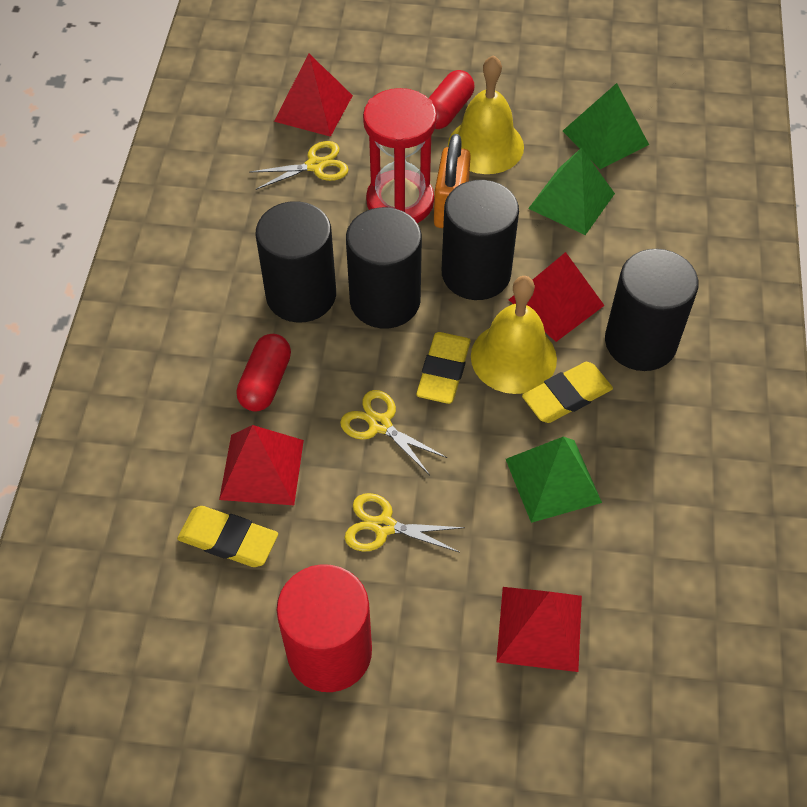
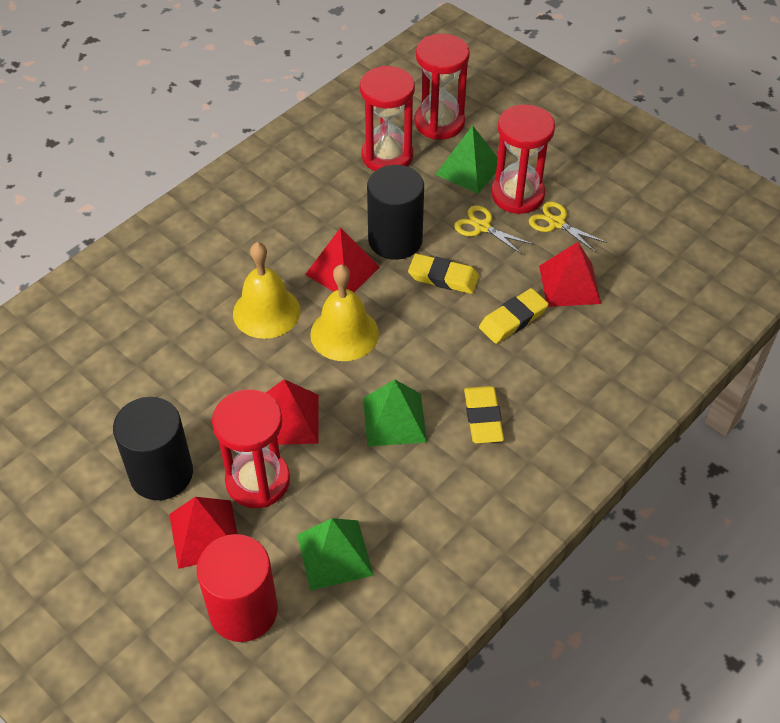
black cylinder: 4 -> 2
orange padlock: 1 -> 0
red capsule: 2 -> 0
red hourglass: 1 -> 4
yellow scissors: 3 -> 2

